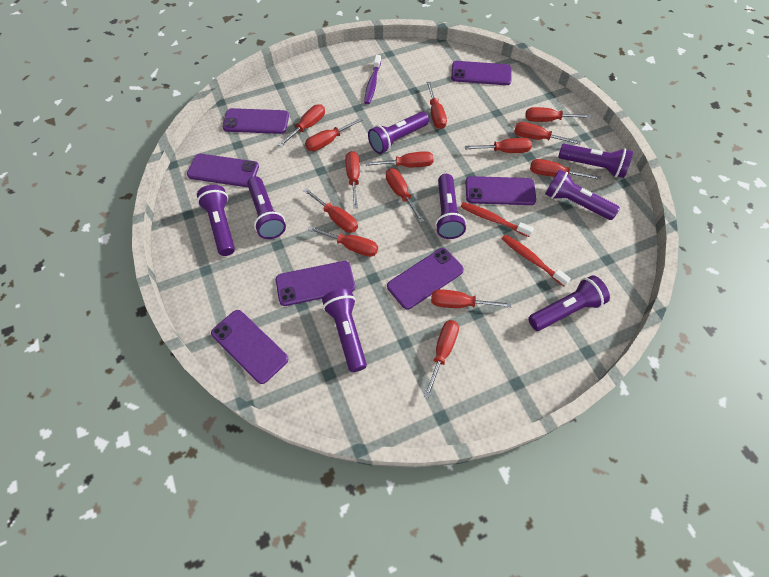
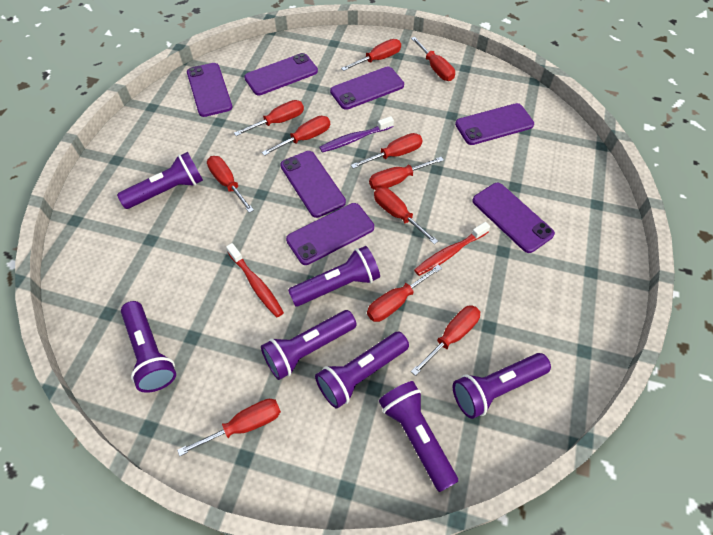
purple flashlight: 8 -> 7
red screwdriver: 14 -> 11

